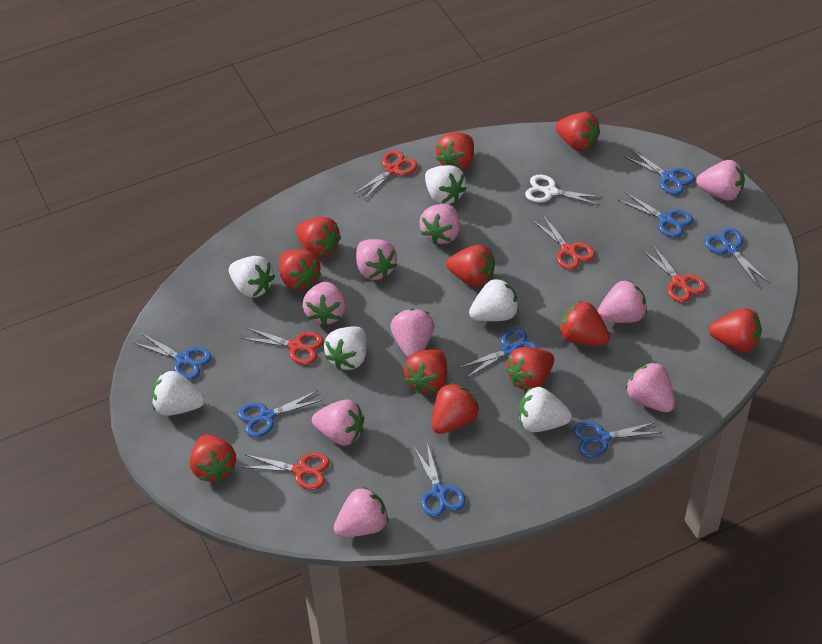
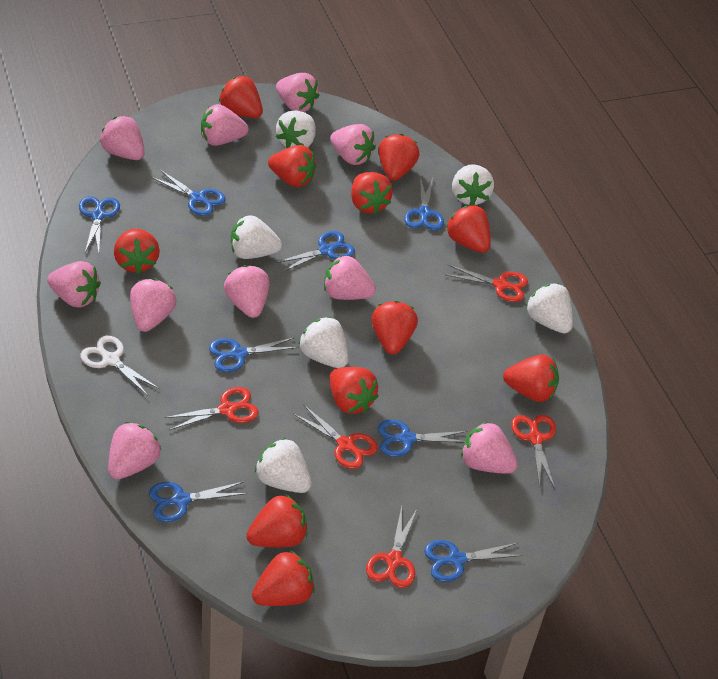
pink strawberry: 9 -> 10

